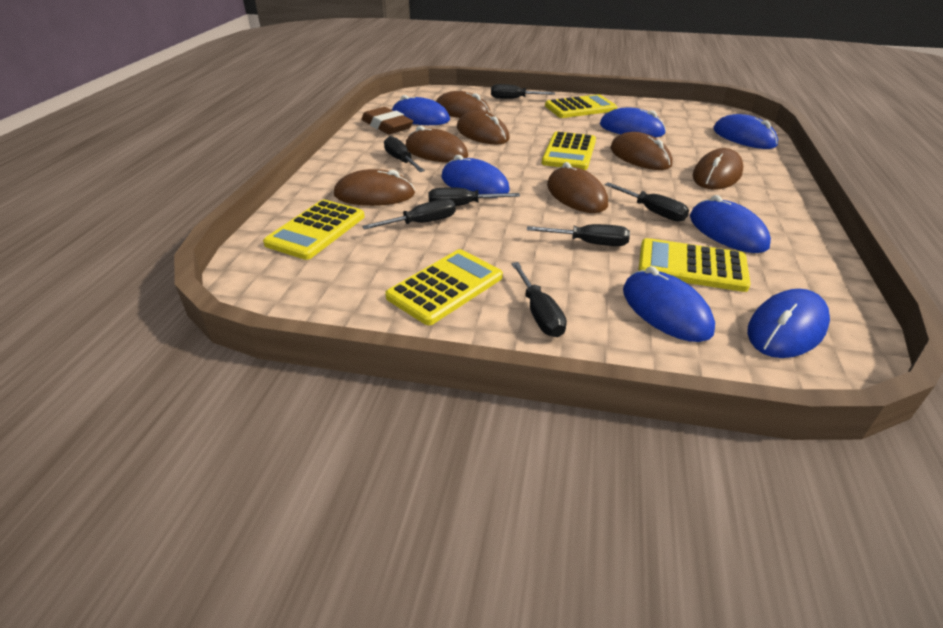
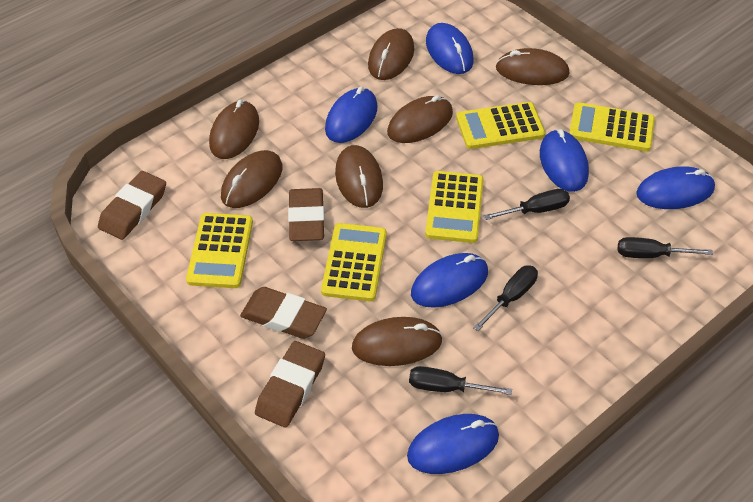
black screwdriver: 7 -> 4
blue mouse: 7 -> 6
brown eraser: 1 -> 4

